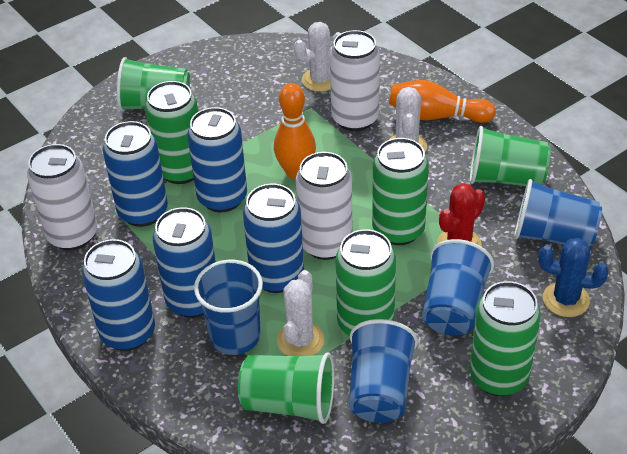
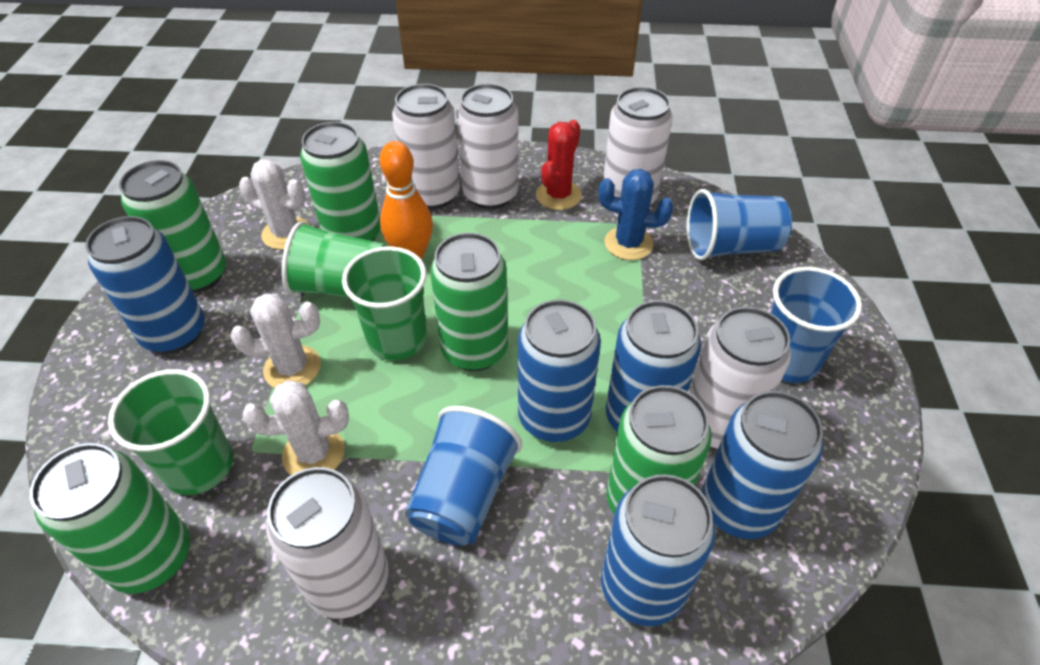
blue cup: 4 -> 3
green can: 4 -> 5
orange bowling pin: 2 -> 1
white can: 3 -> 5

